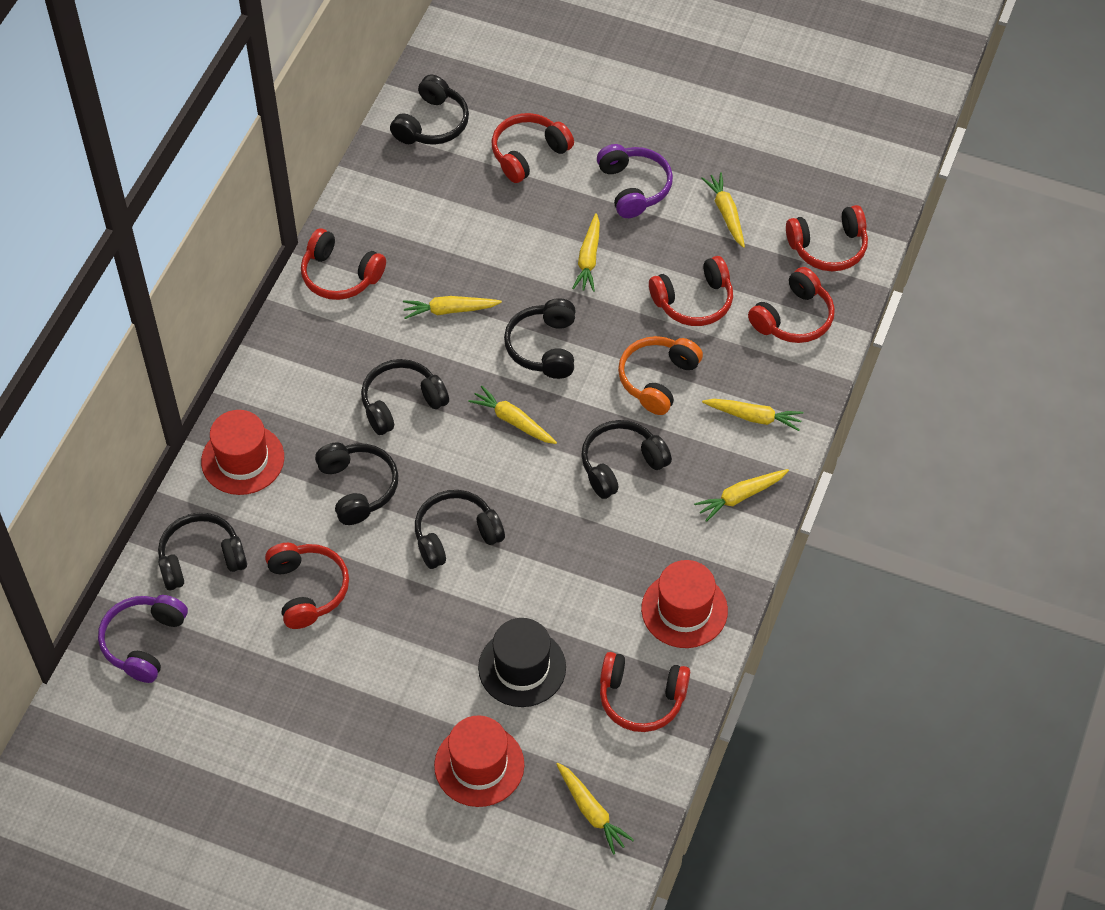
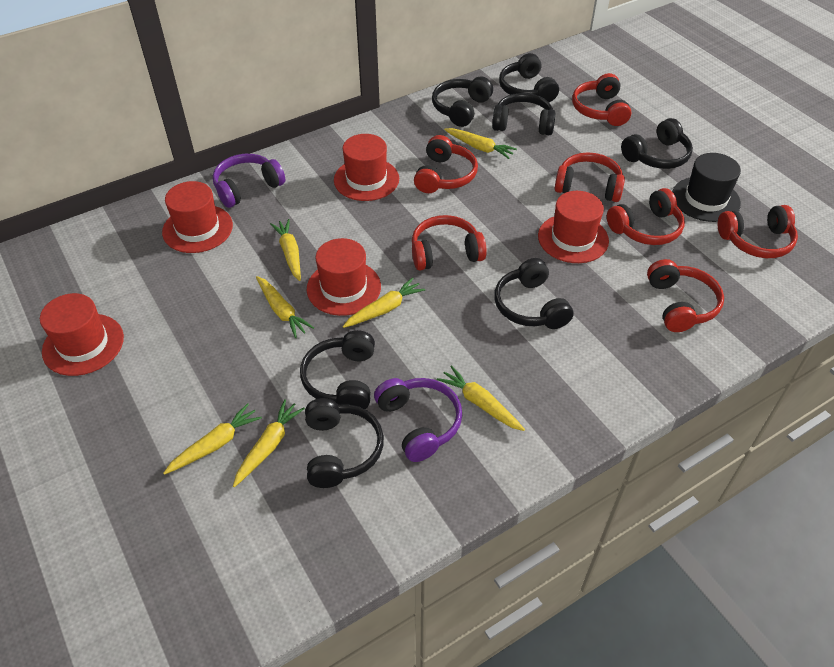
orange headphones: 1 -> 0
red hat: 3 -> 5

